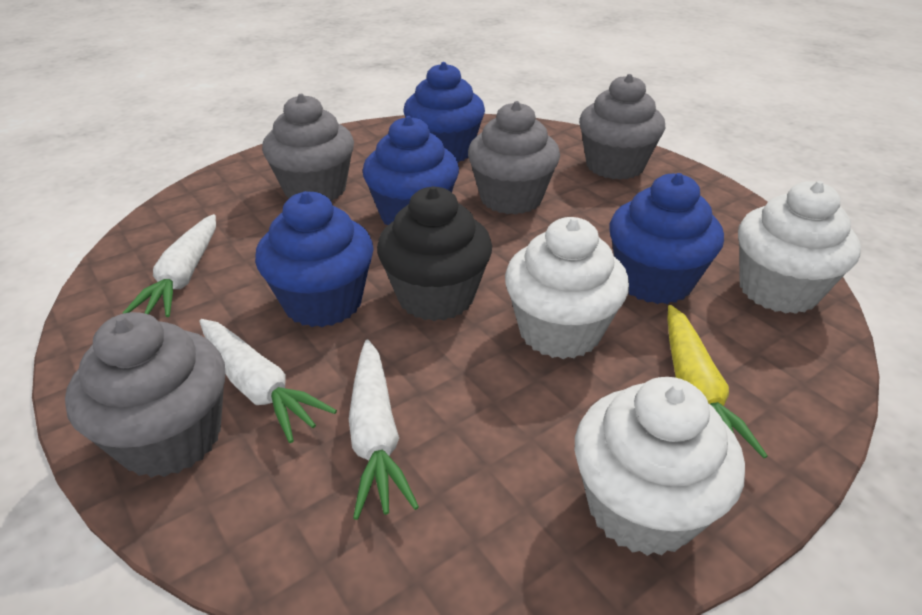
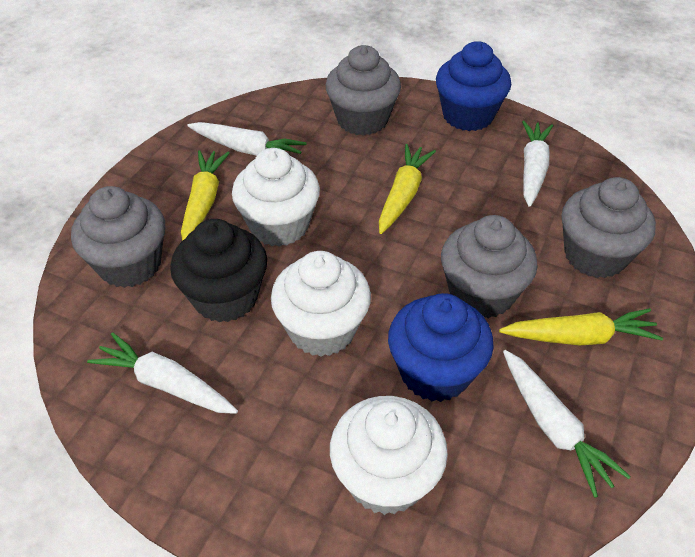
blue cupcake: 4 -> 2
white carrot: 3 -> 4
yellow carrot: 1 -> 3

